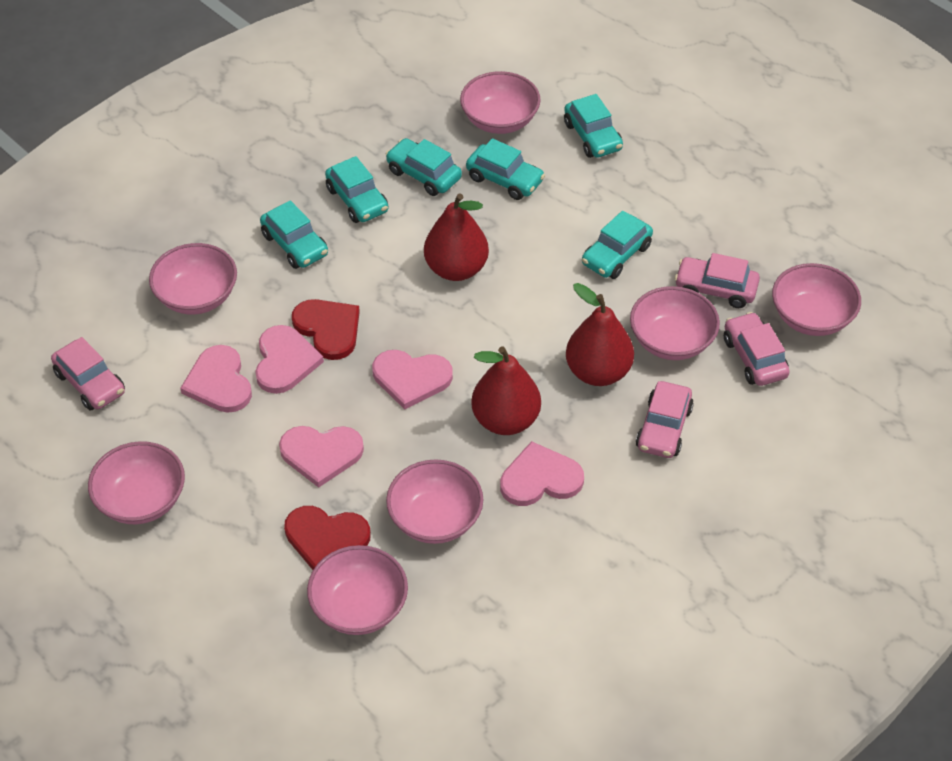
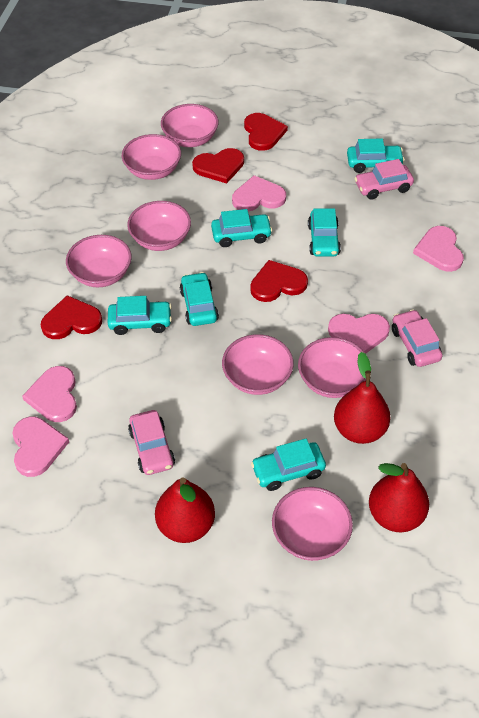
pink car: 4 -> 3
red heart: 2 -> 4

